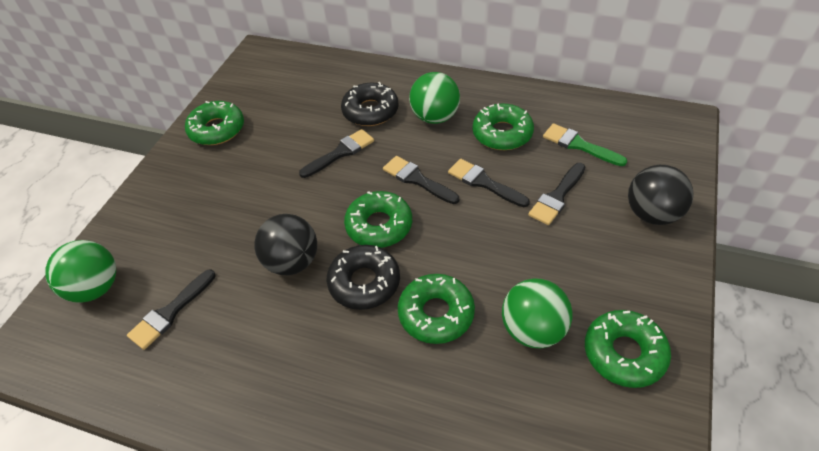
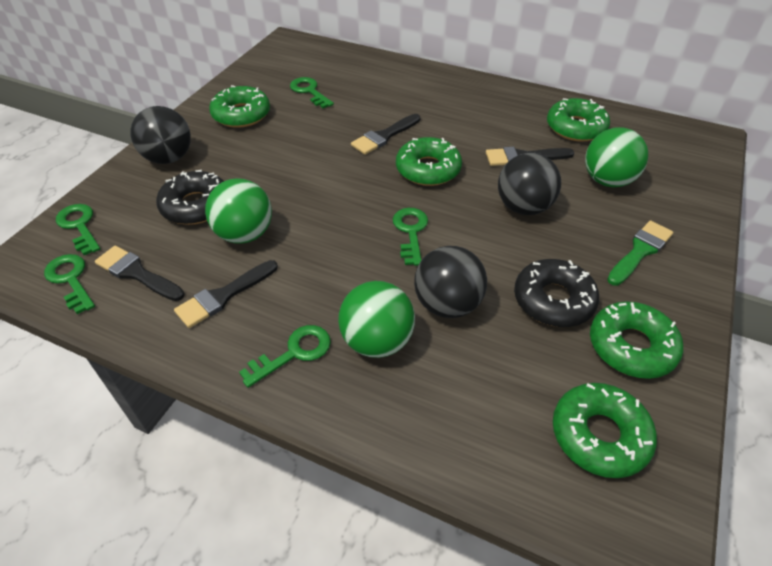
black ball: 2 -> 3
black brush: 5 -> 4
green key: 0 -> 5

